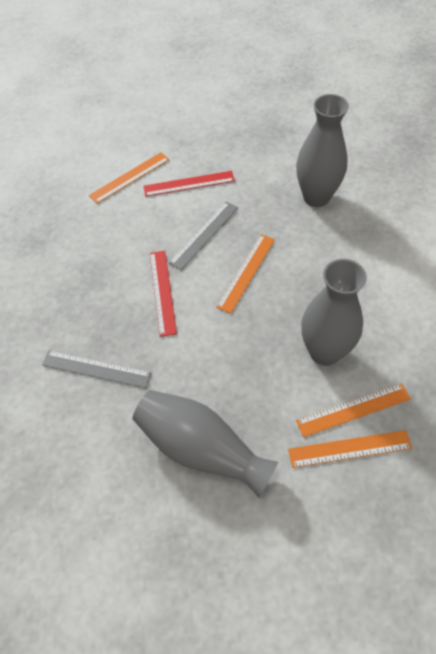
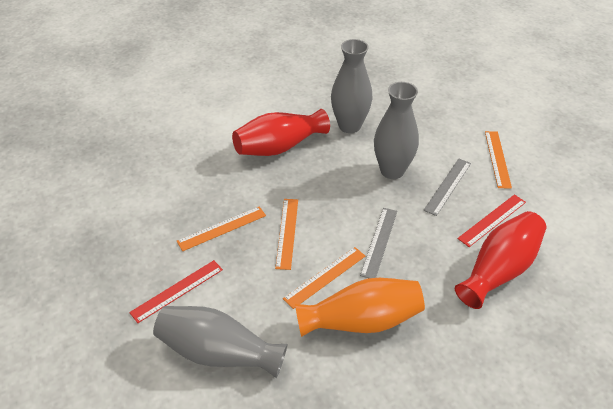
orange vase: 0 -> 1
red vase: 0 -> 2

